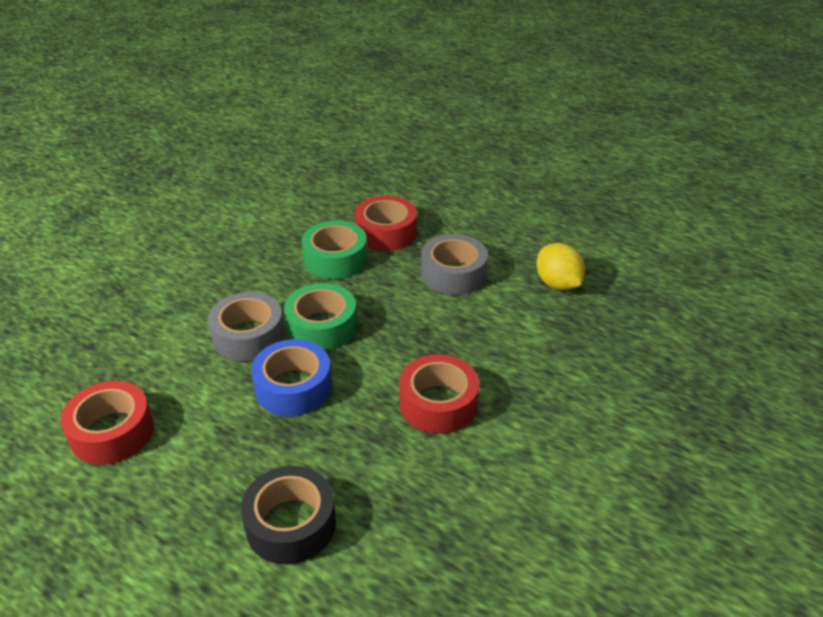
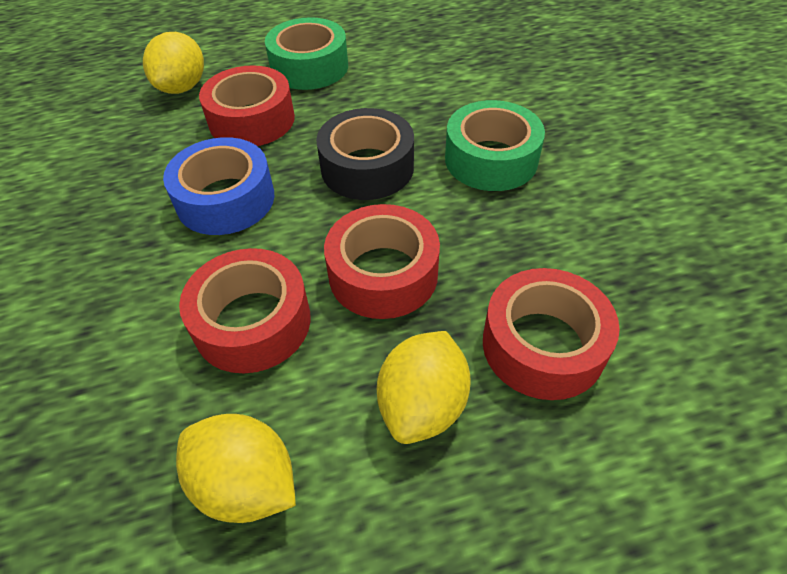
grey tape: 2 -> 0
red tape: 3 -> 4
yellow lemon: 1 -> 3

